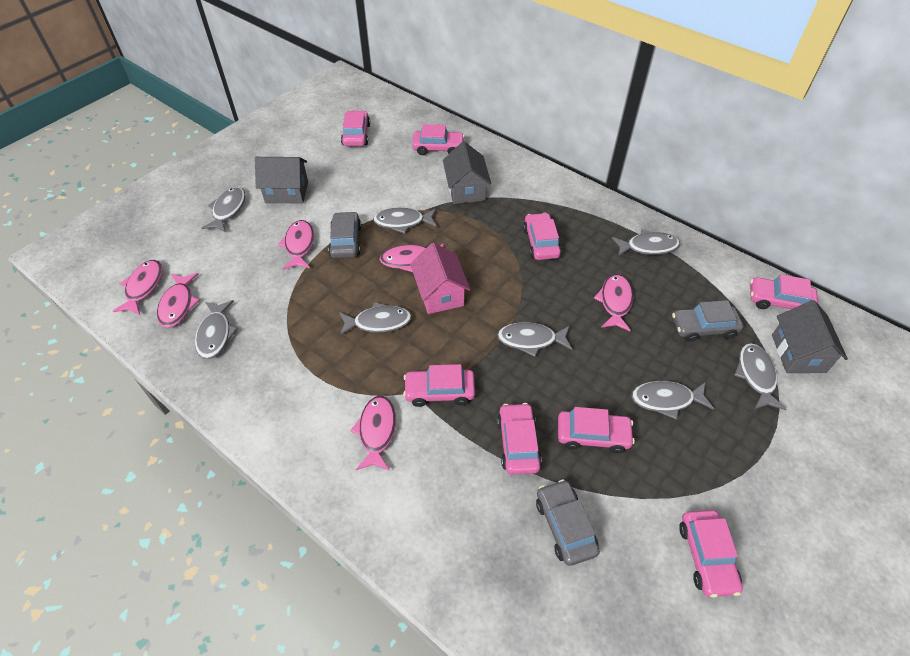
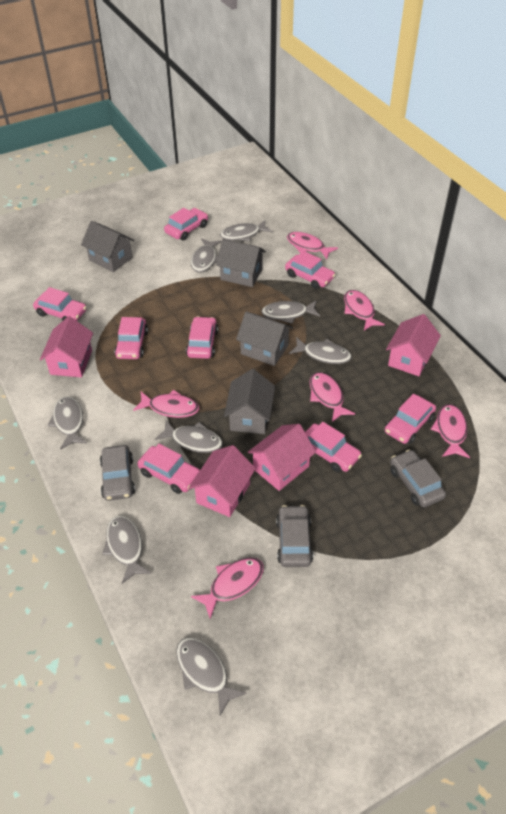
grey house: 3 -> 4
pink house: 1 -> 4

